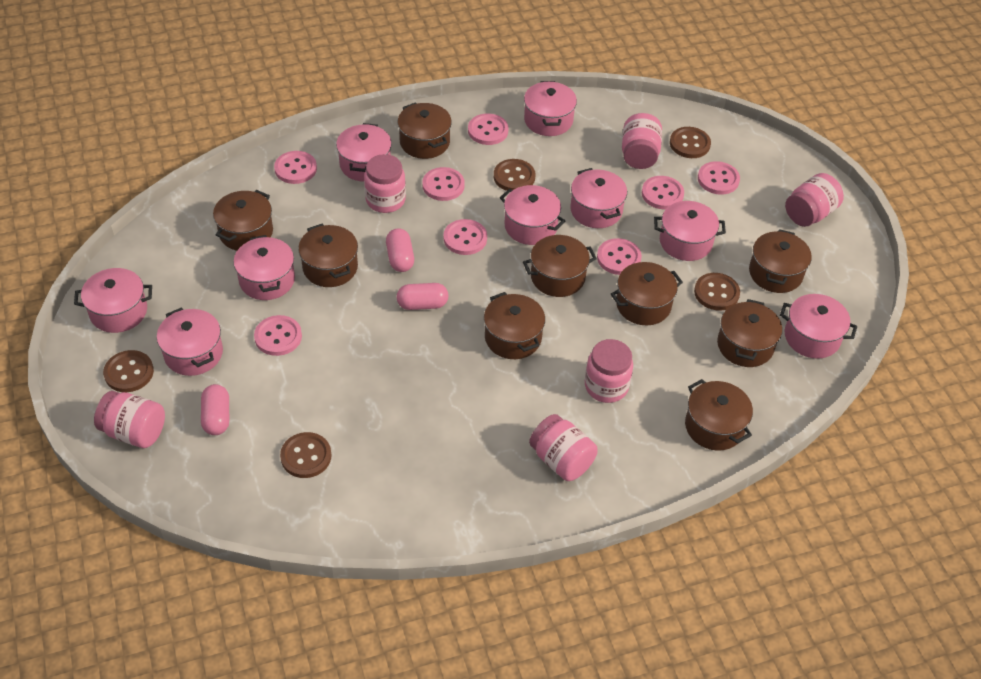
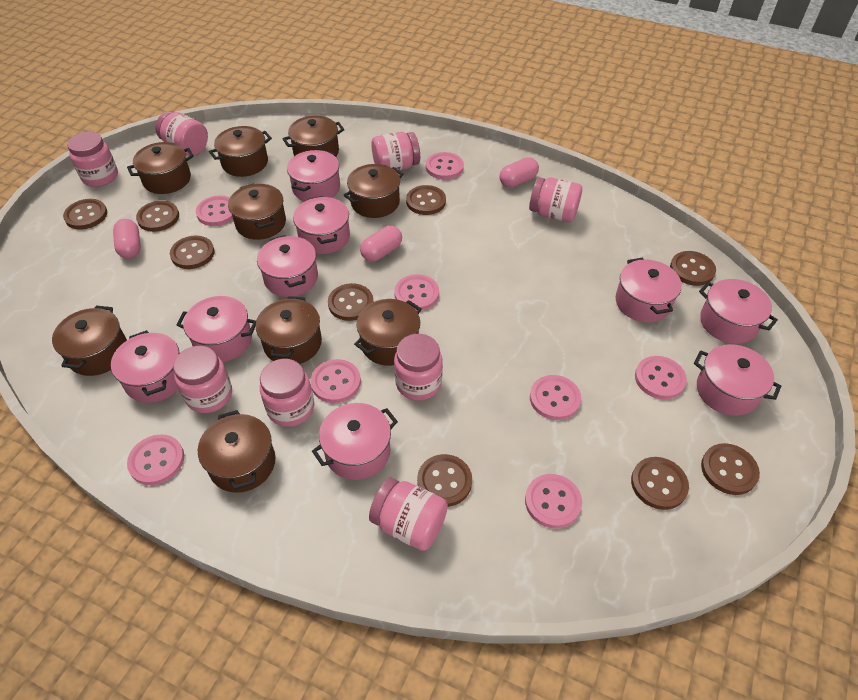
brown button: 5 -> 9
pink jar: 6 -> 8

